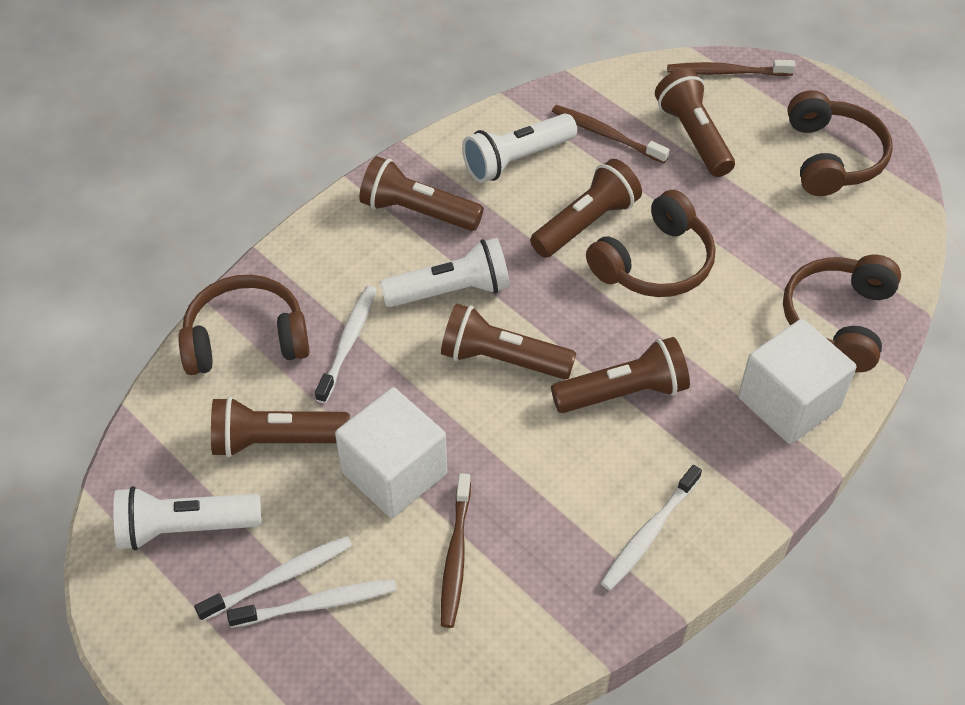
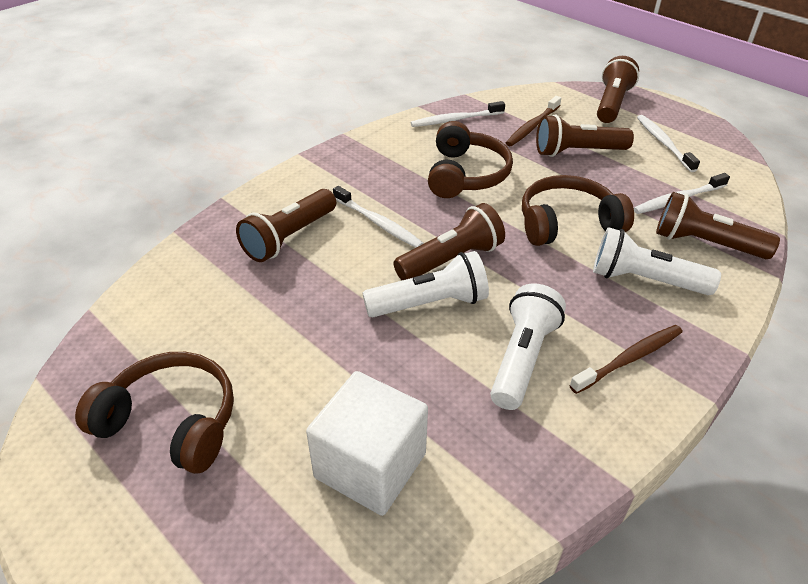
brown flashlight: 6 -> 5
brown headphones: 4 -> 3
brown toothbrush: 3 -> 2
white cube: 2 -> 1

